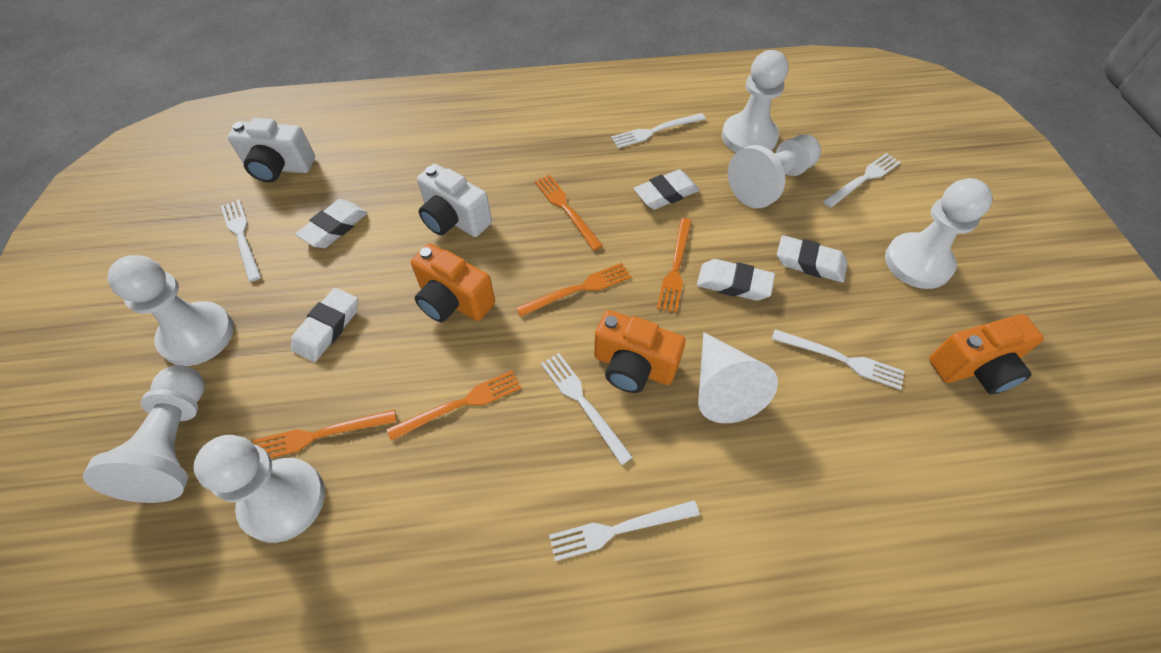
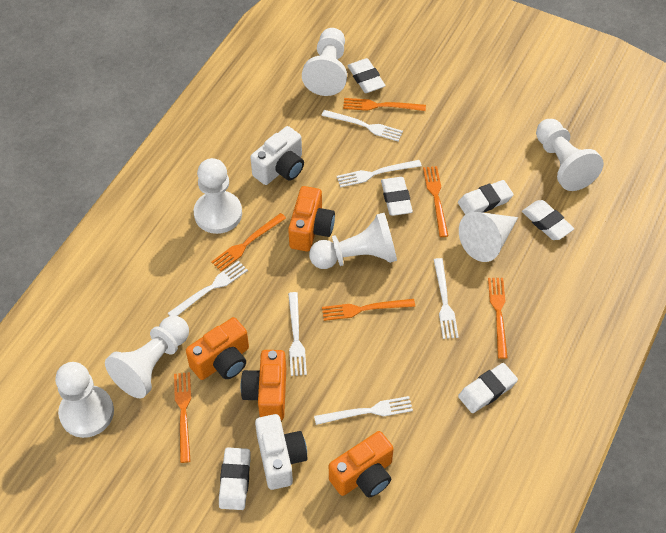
orange camera: 3 -> 4
orange fork: 5 -> 6
white eraser: 5 -> 6

